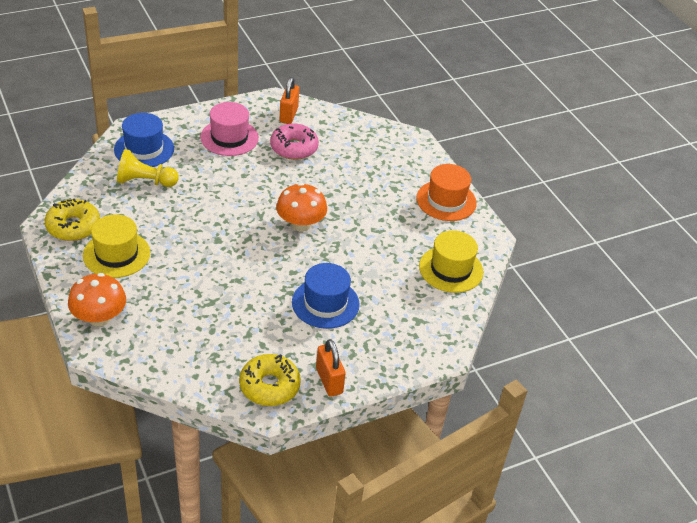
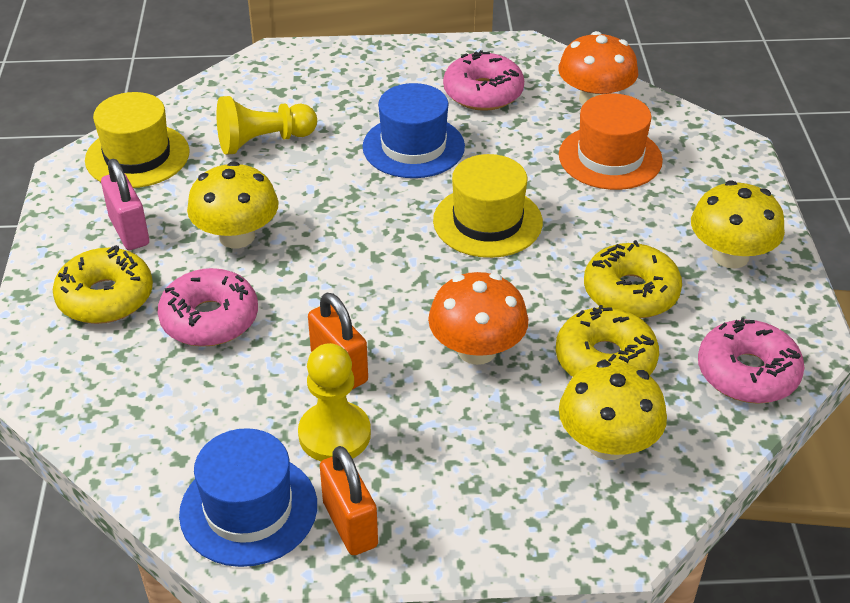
pink donut: 1 -> 3
pink hat: 1 -> 0
pink padlock: 0 -> 1
yellow donut: 2 -> 3
yellow mushroom: 0 -> 3
yellow pawn: 1 -> 2

